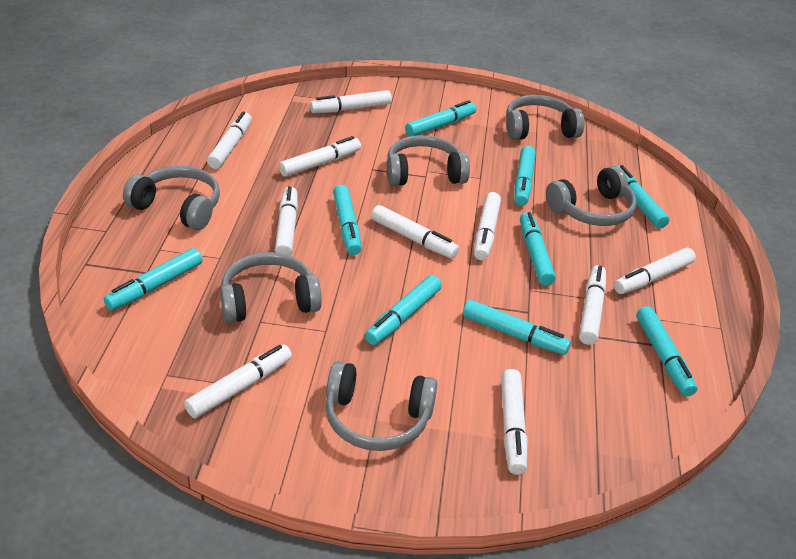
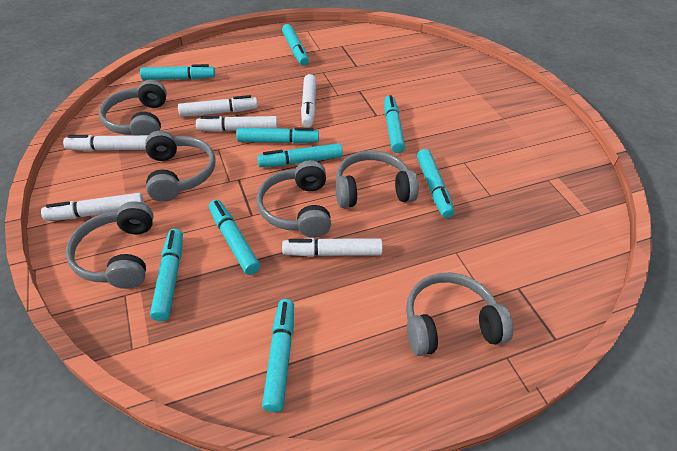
white marker: 10 -> 6

